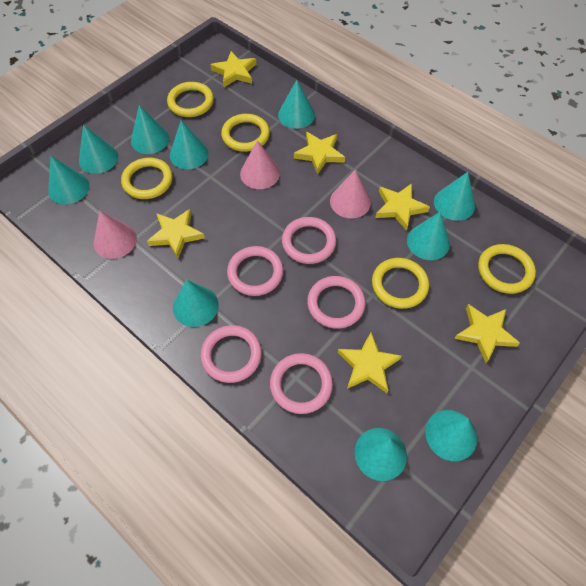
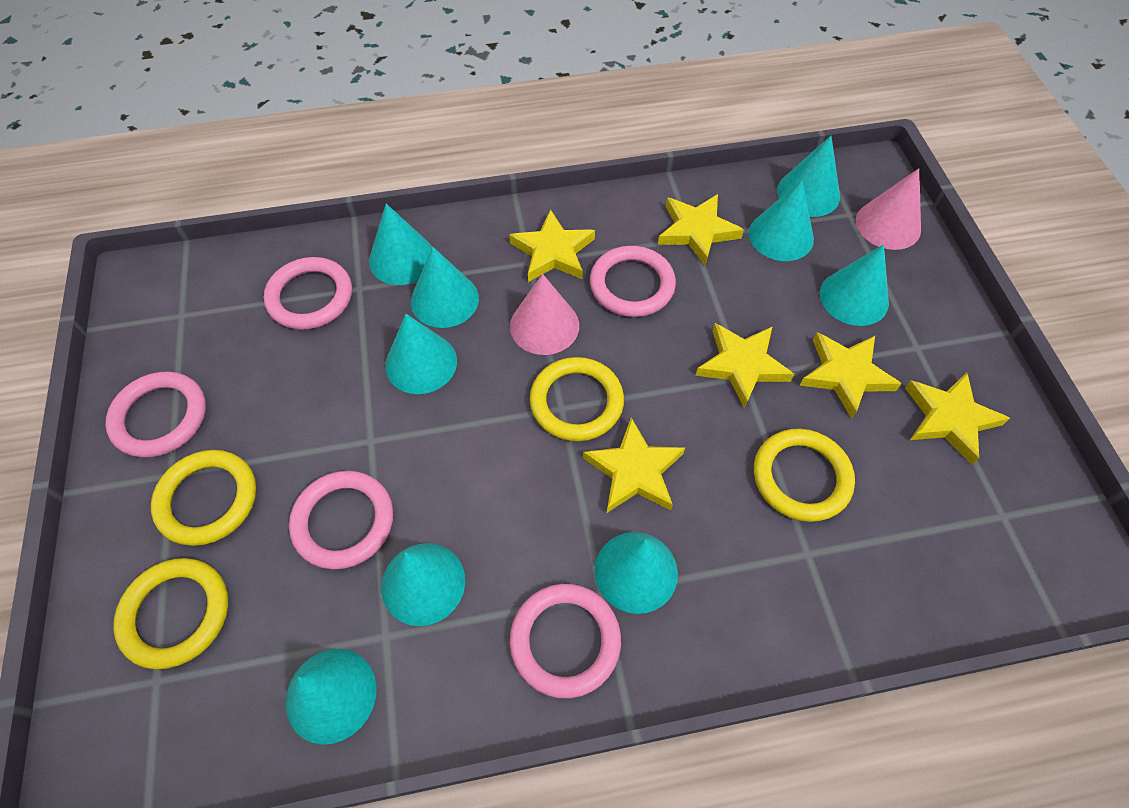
pink cone: 3 -> 2
turquoise cone: 10 -> 9
yellow ring: 5 -> 4

